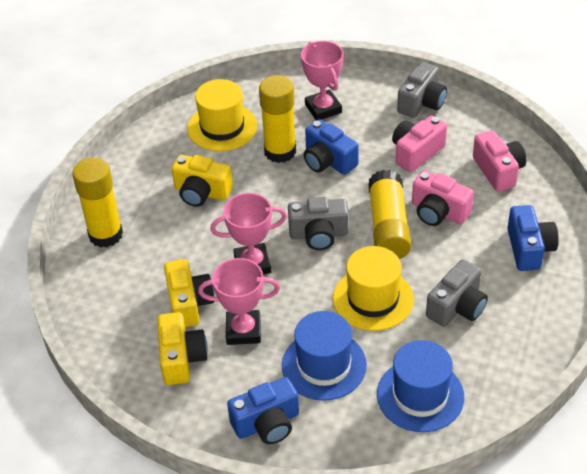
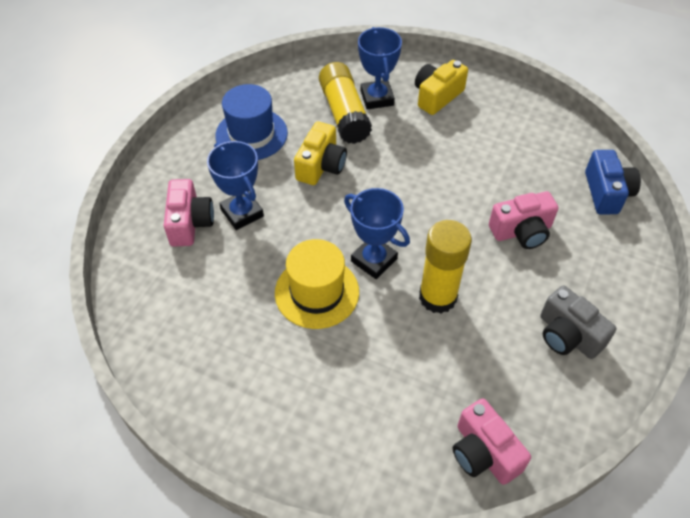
blue camera: 3 -> 1
blue hat: 2 -> 1
blue trophy: 0 -> 3
grey camera: 3 -> 1
pink trophy: 3 -> 0
yellow camera: 3 -> 2
yellow glue stick: 3 -> 2
yellow hat: 2 -> 1

